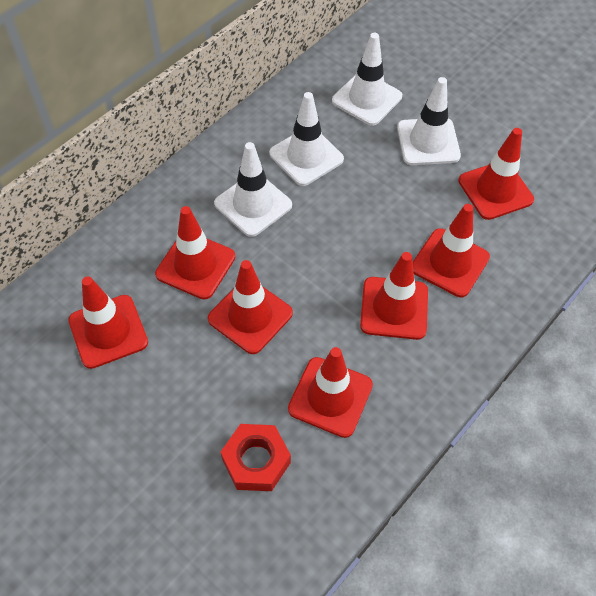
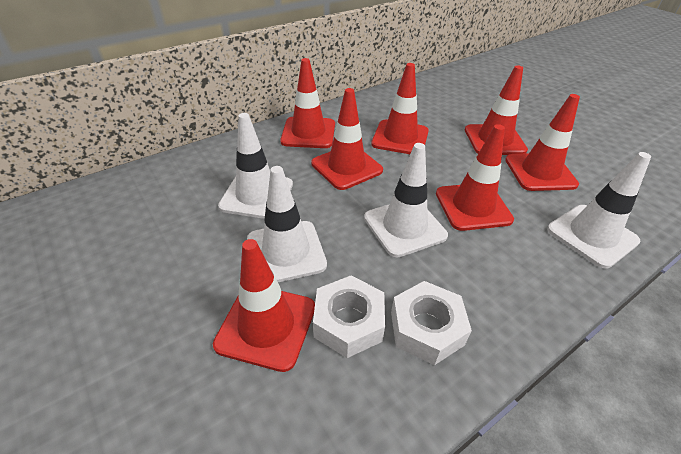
red nut: 1 -> 0
white nut: 0 -> 2

